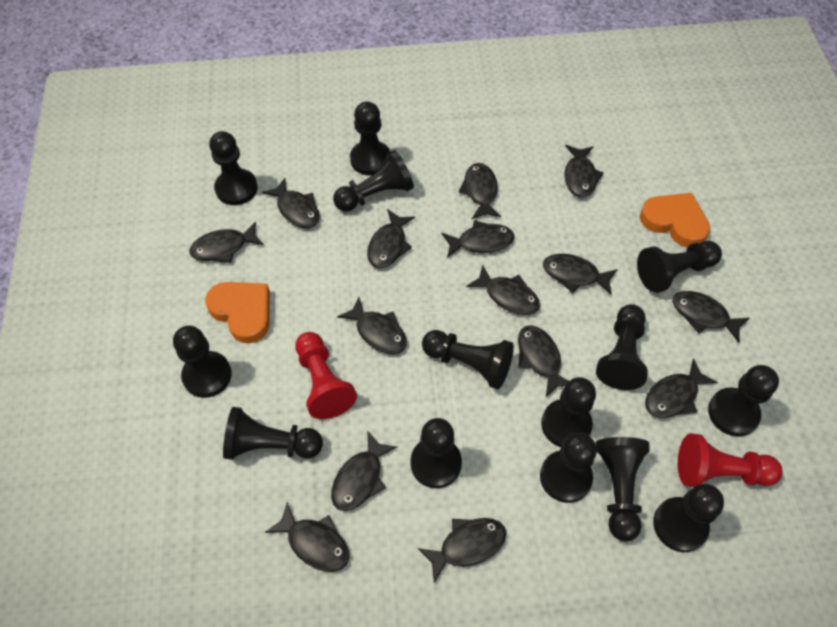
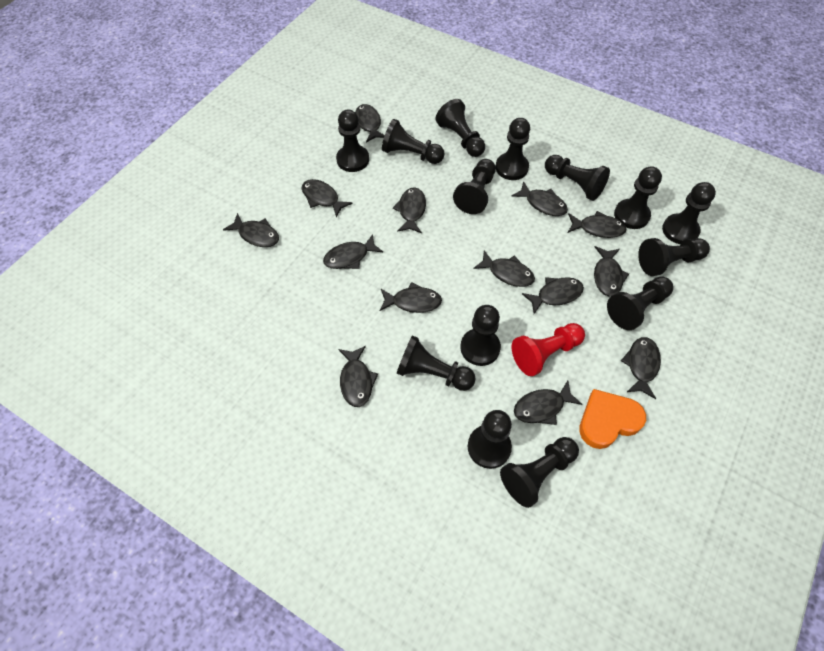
black fish: 15 -> 14
orange heart: 2 -> 1
red pawn: 2 -> 1

